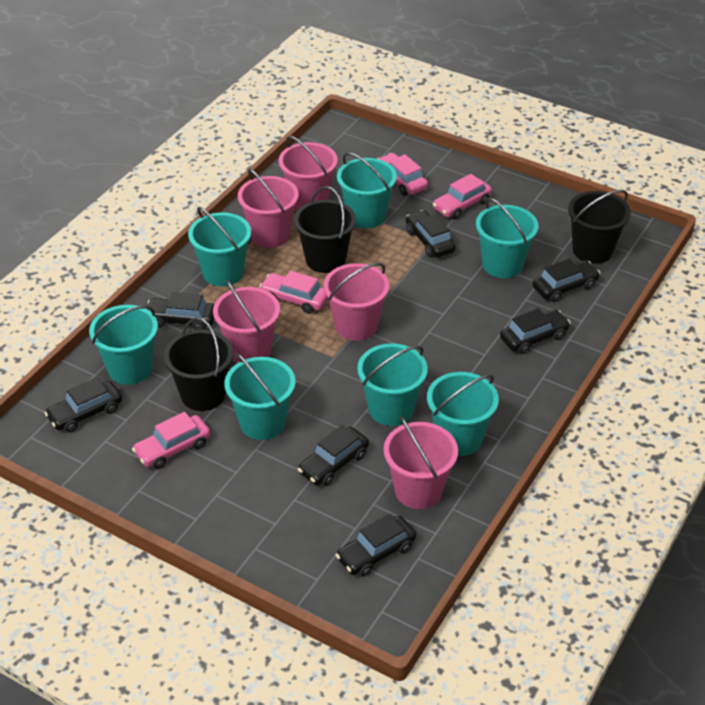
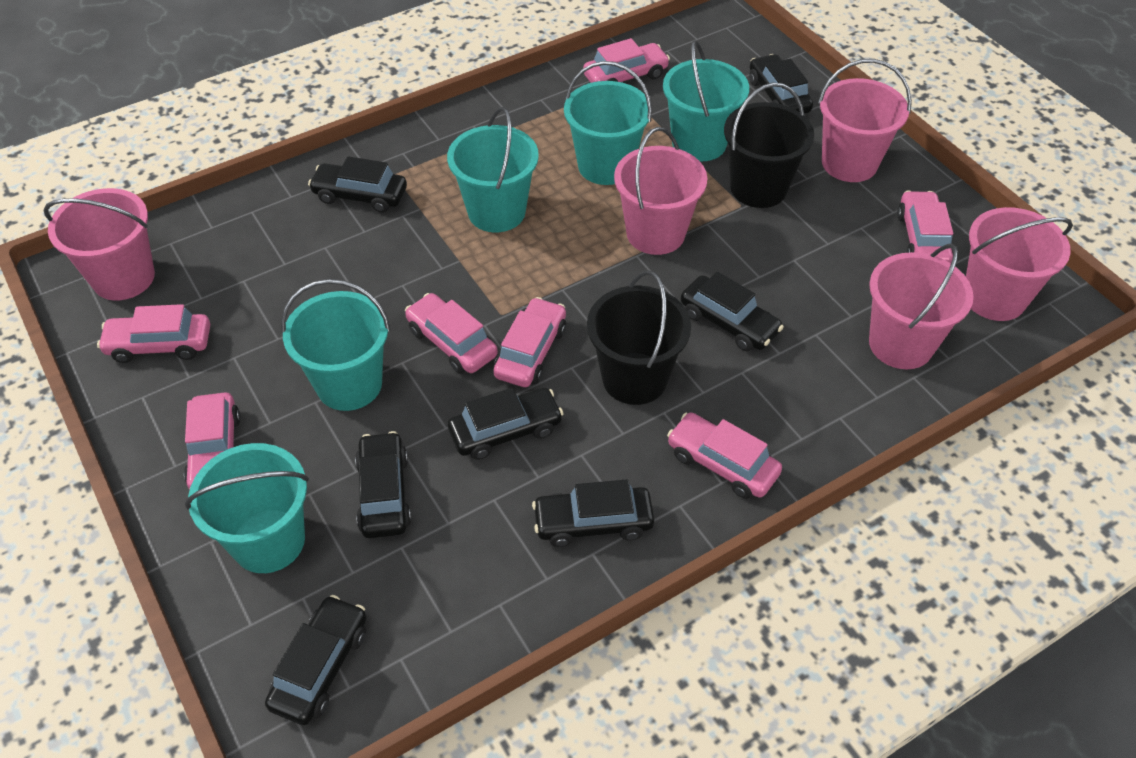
black bucket: 3 -> 2
pink car: 4 -> 7
turquoise bucket: 7 -> 5

